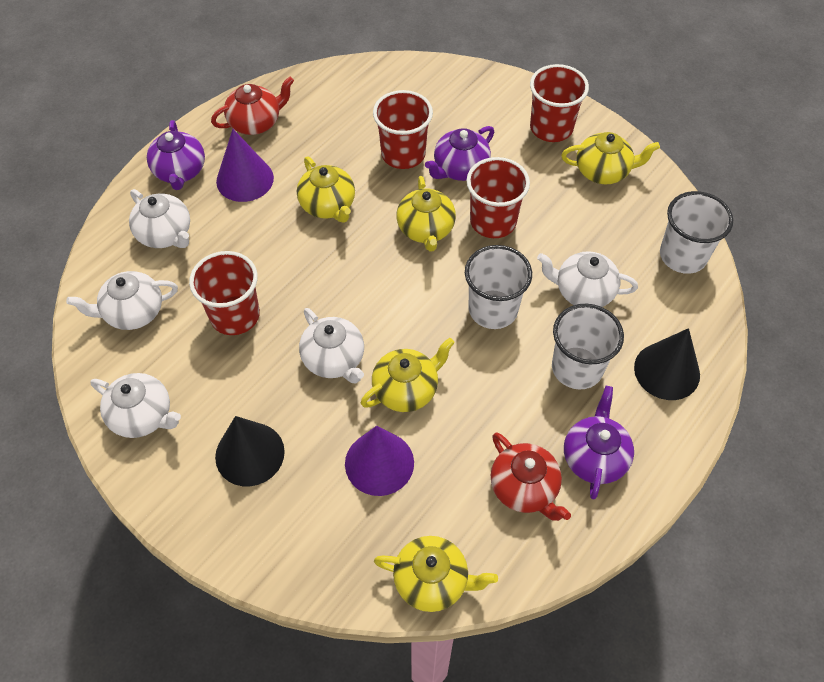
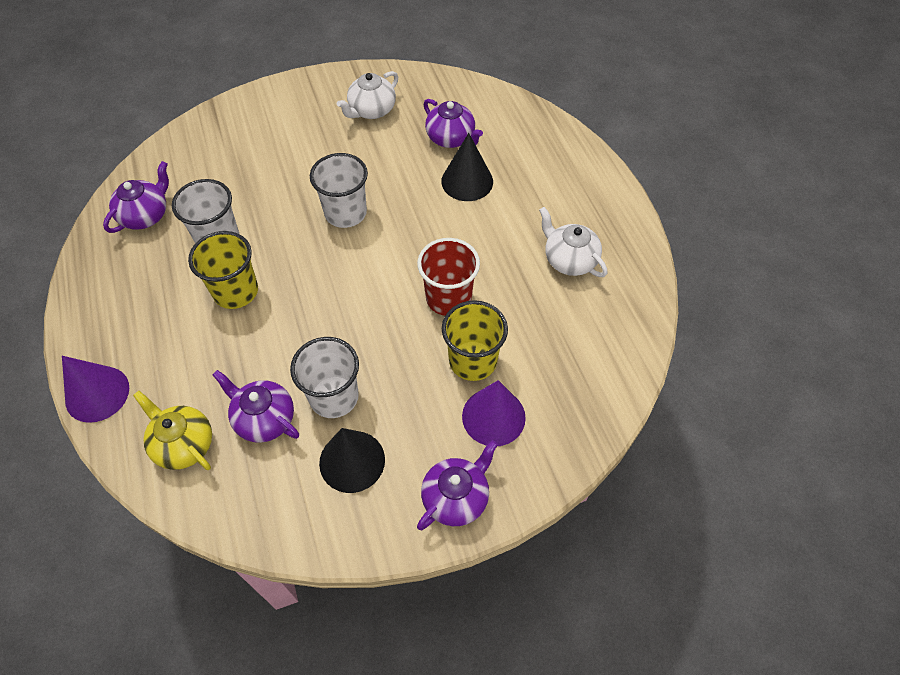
purple teapot: 3 -> 4
red cup: 4 -> 1
red teapot: 2 -> 0
white teapot: 5 -> 2
yellow cup: 0 -> 2
yellow teapot: 5 -> 1

